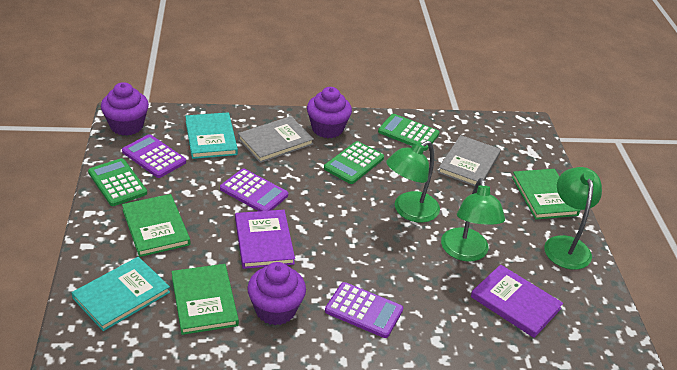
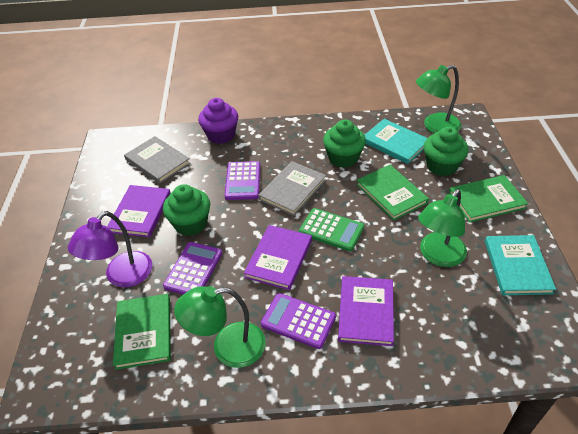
green calculator: 3 -> 1
green cupcake: 0 -> 3
purple book: 2 -> 3
purple cupcake: 3 -> 1
purple lamp: 0 -> 1

